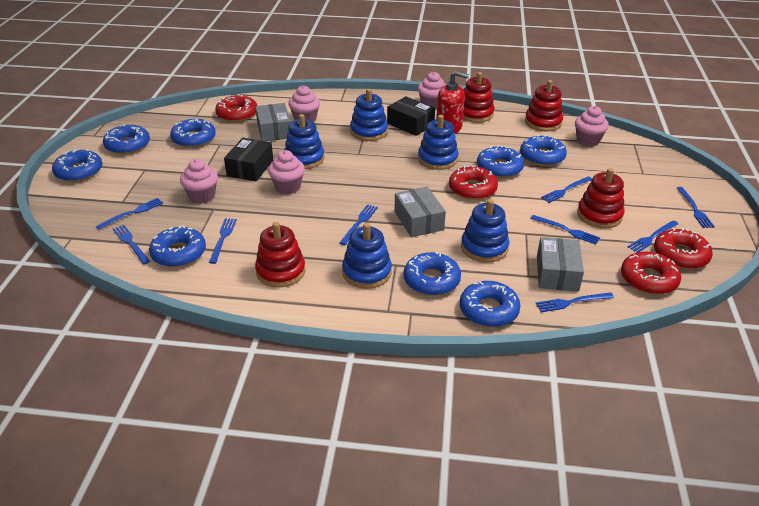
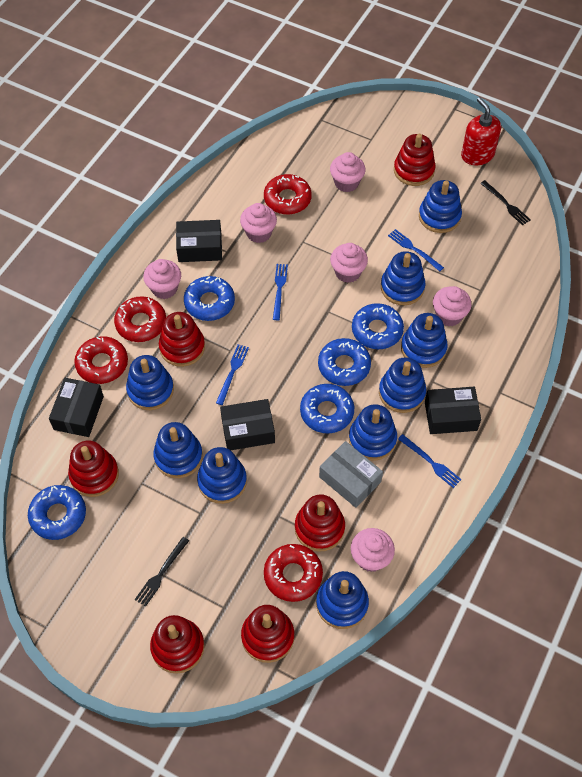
black box: 2 -> 4
black fork: 0 -> 2
blue donut: 8 -> 5
blue fork: 9 -> 4
blue stacking toy: 5 -> 9
grey box: 3 -> 1
pink cupcake: 5 -> 6
red stacking toy: 4 -> 6

